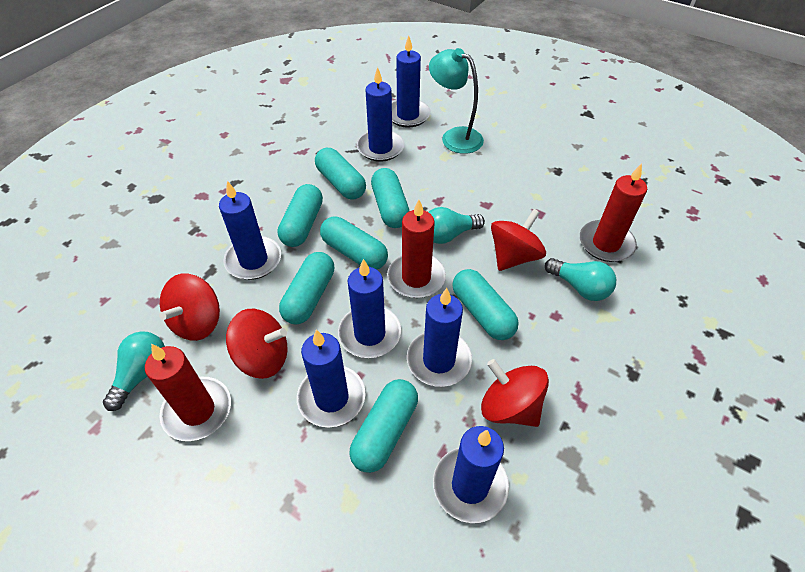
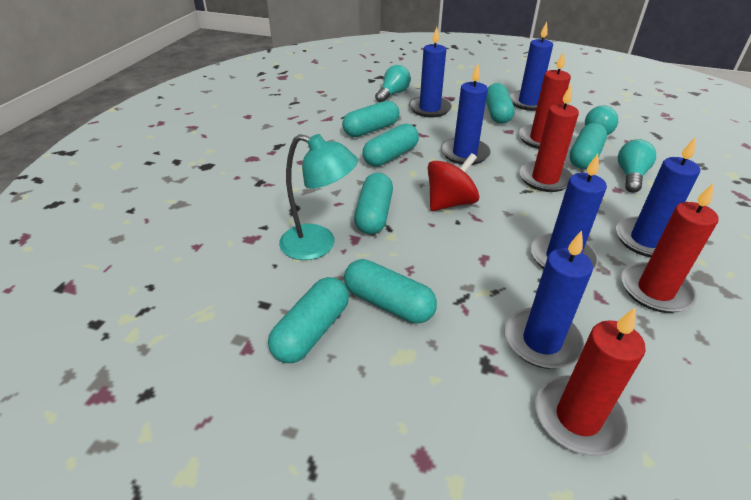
blue candle: 7 -> 6
red candle: 3 -> 4
red spinning top: 4 -> 1

